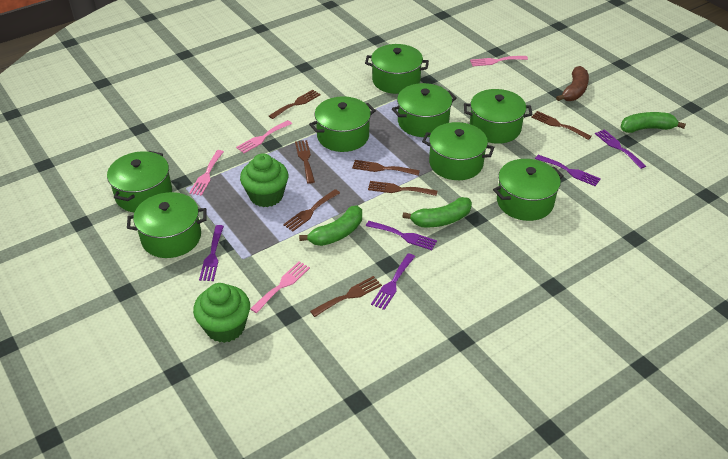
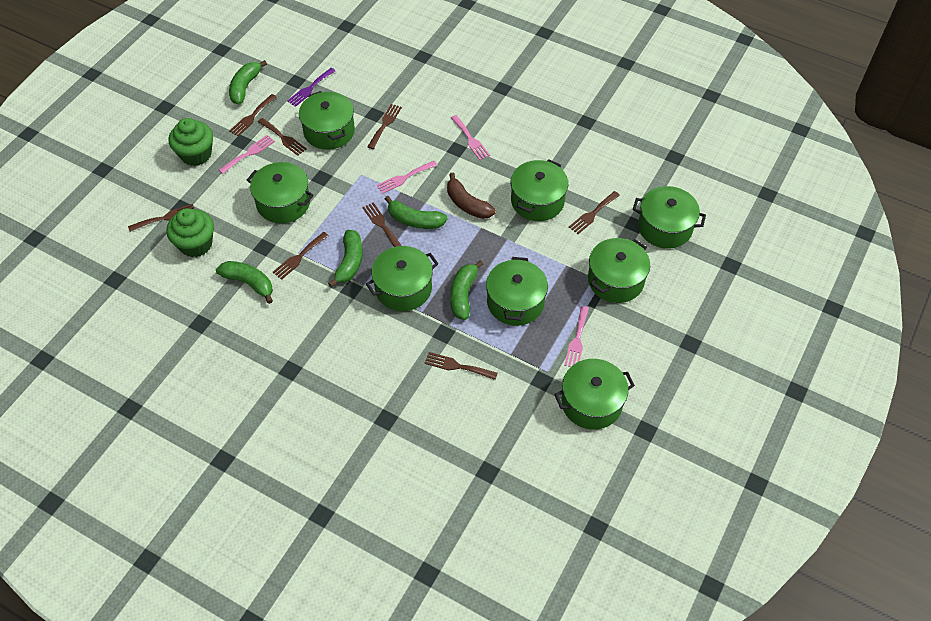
brown fork: 7 -> 8
green banana: 3 -> 5
purple fork: 5 -> 1

